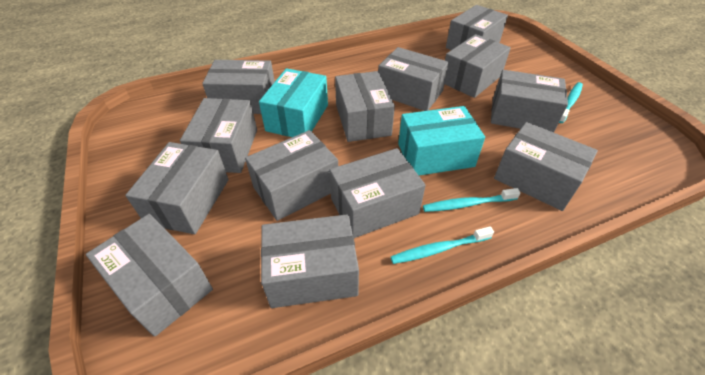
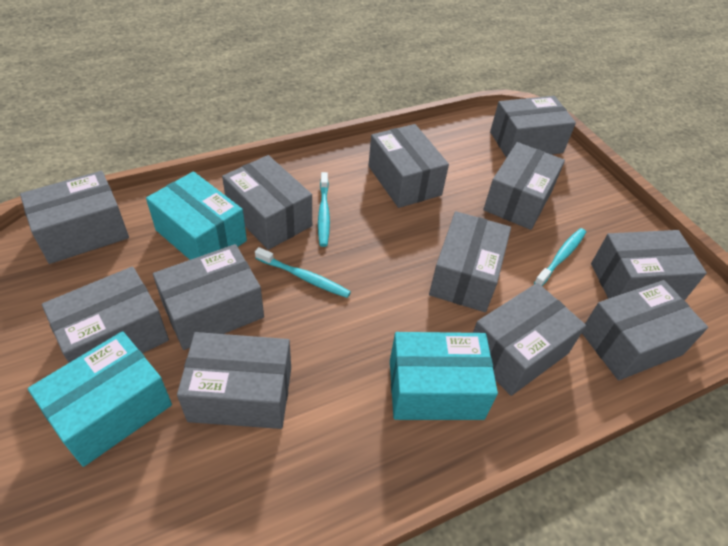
grey box: 13 -> 12
turquoise box: 2 -> 3

